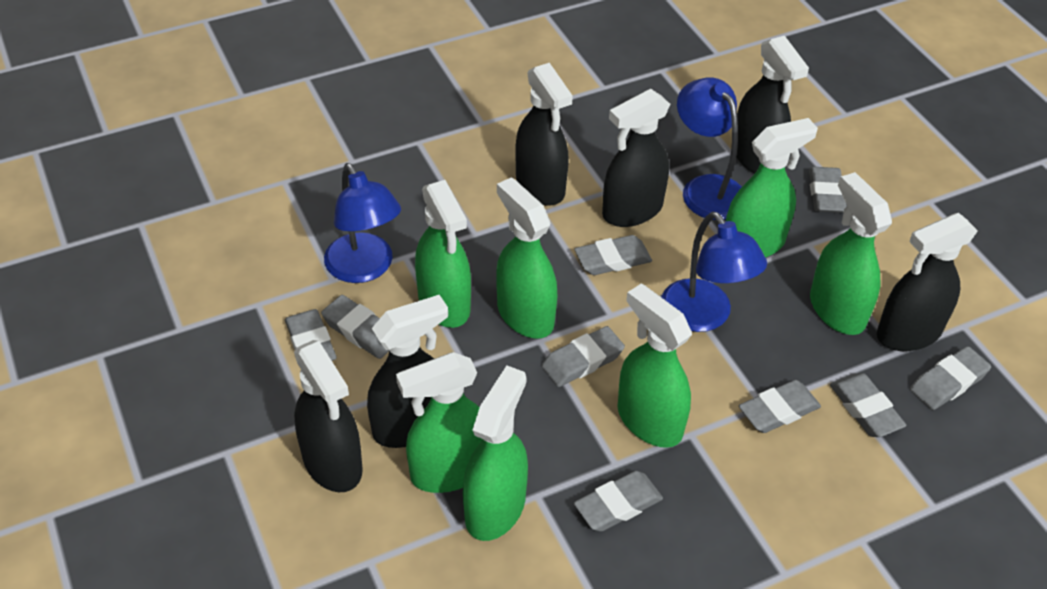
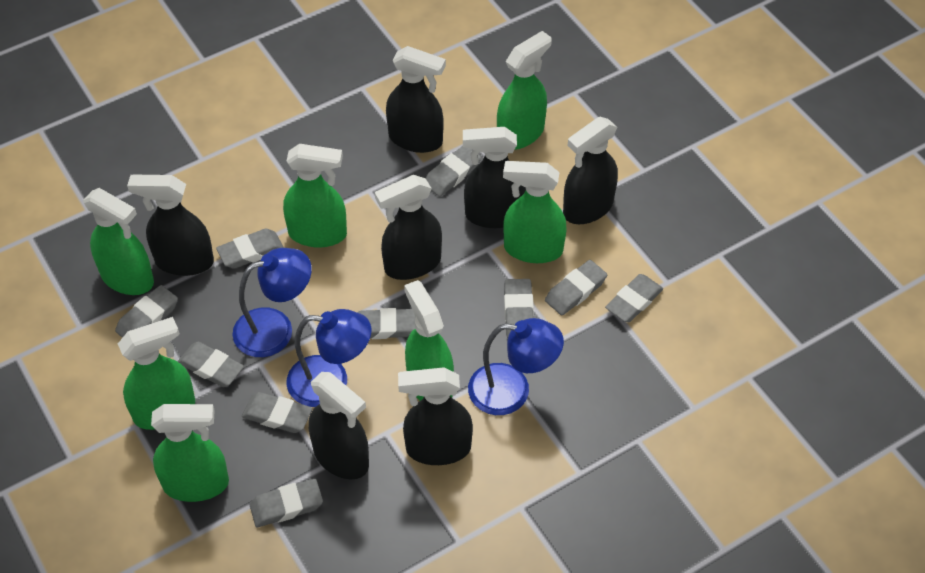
black spray bottle: 6 -> 7
grey eraser: 9 -> 10

